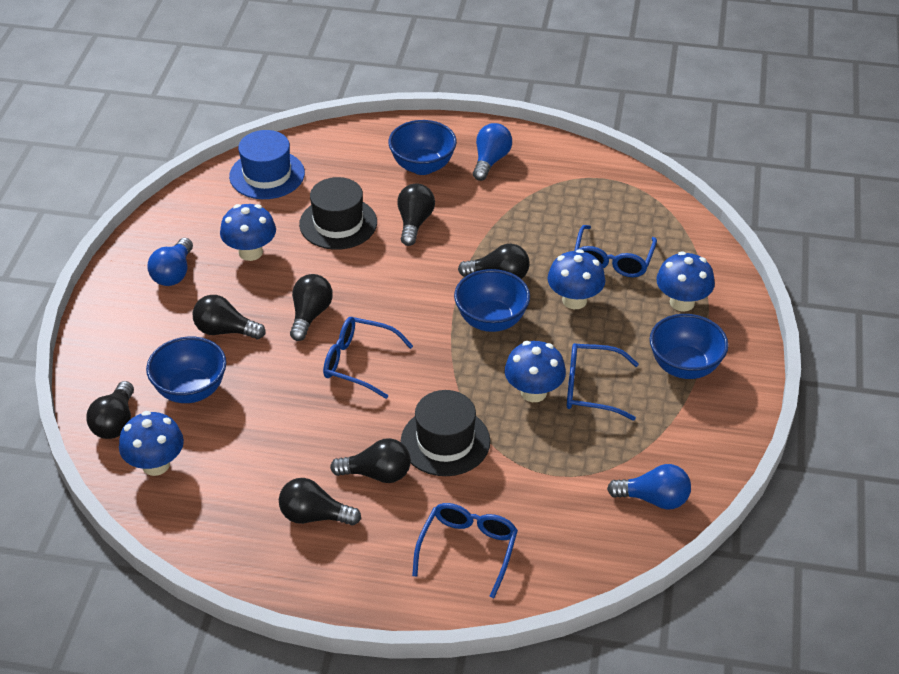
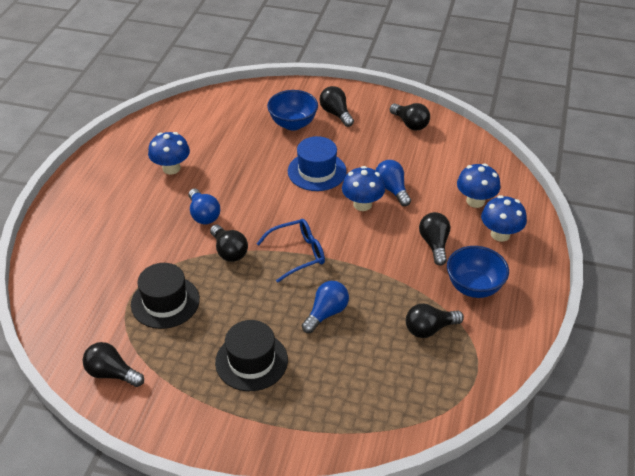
black light bulb: 7 -> 6
blue bowl: 4 -> 2
blue glasses: 4 -> 1
blue mushroom: 5 -> 4

